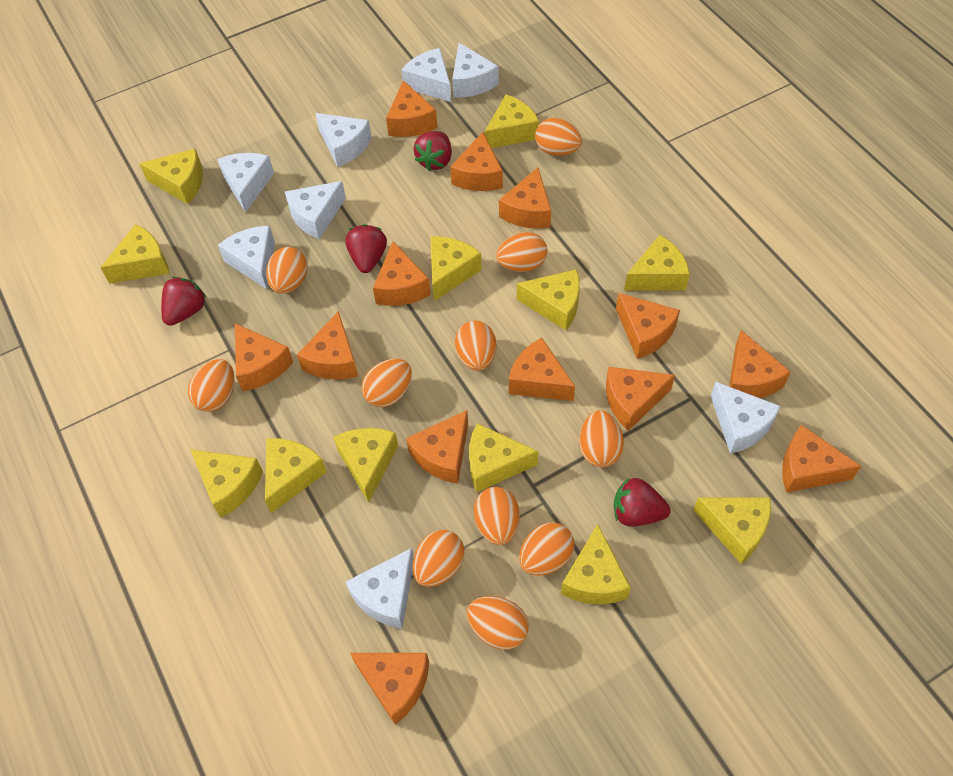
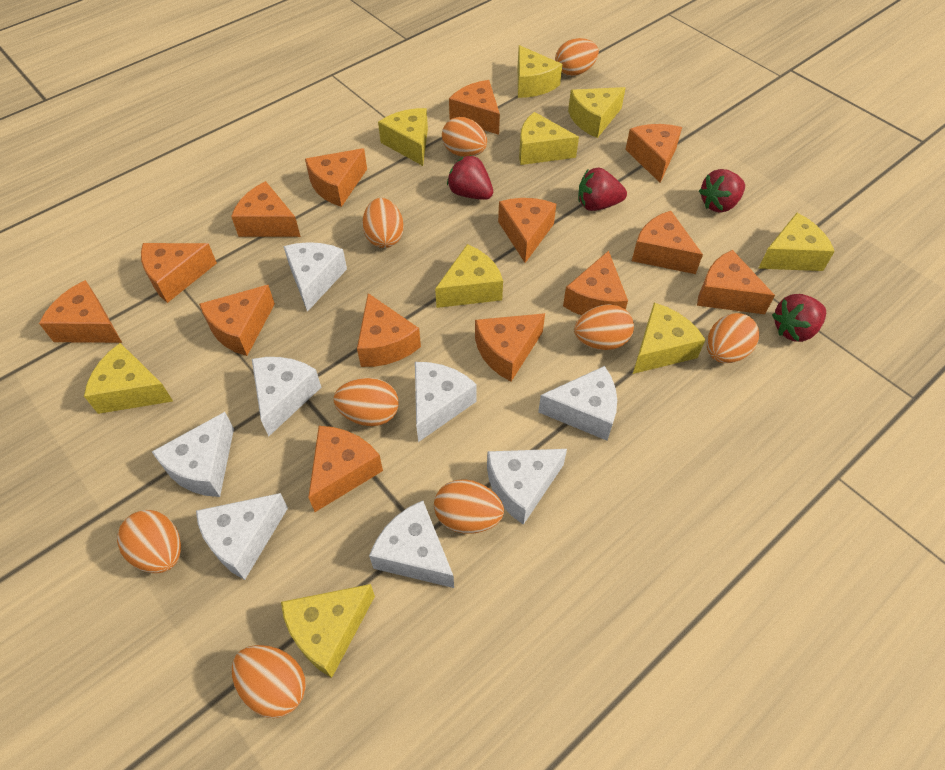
orange cheese: 13 -> 14
orange egg: 11 -> 9
yellow cheese: 12 -> 9

